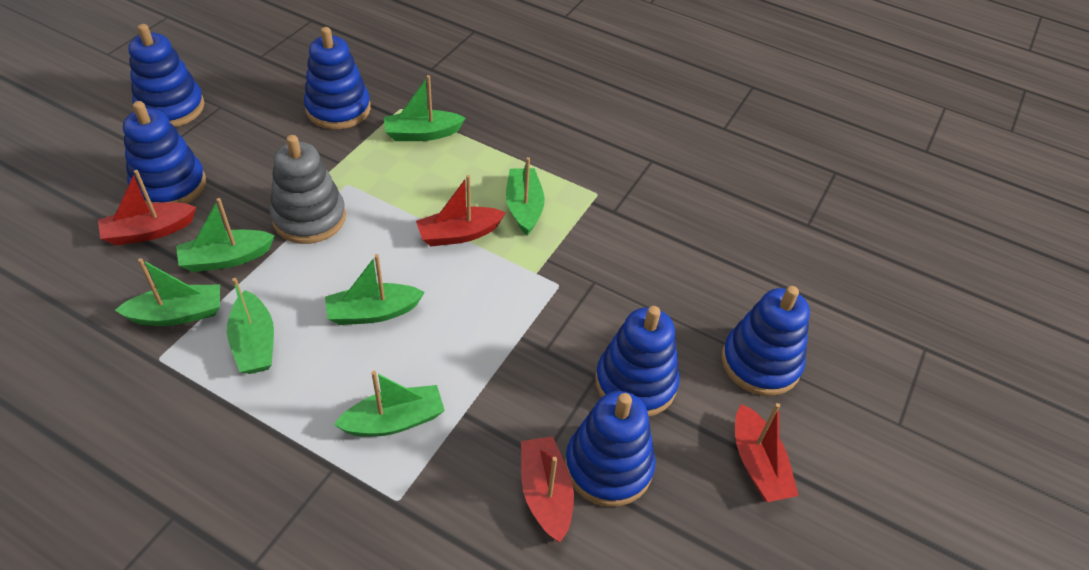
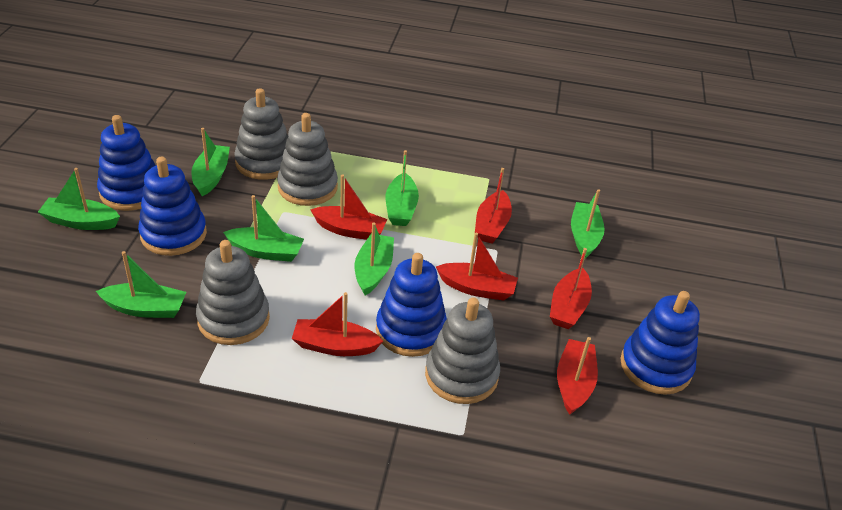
blue stacking toy: 6 -> 4
grey stacking toy: 1 -> 4
red boat: 4 -> 6

